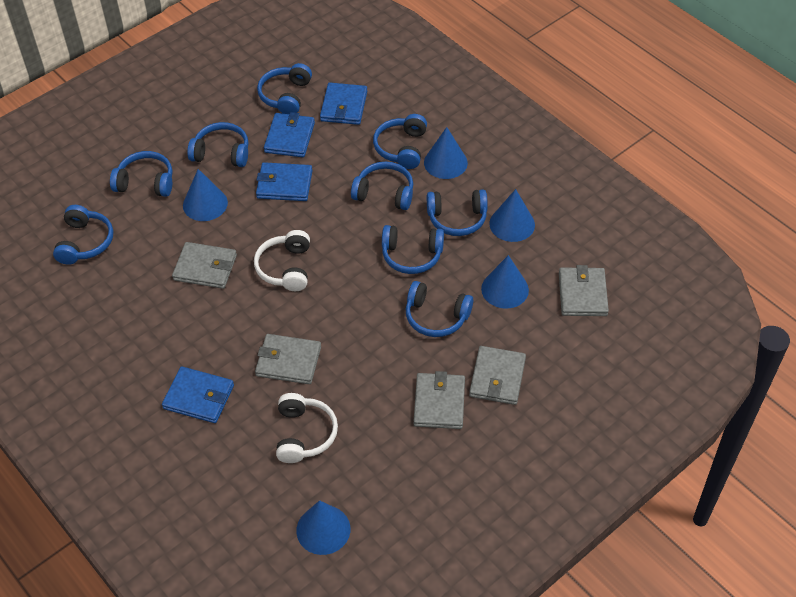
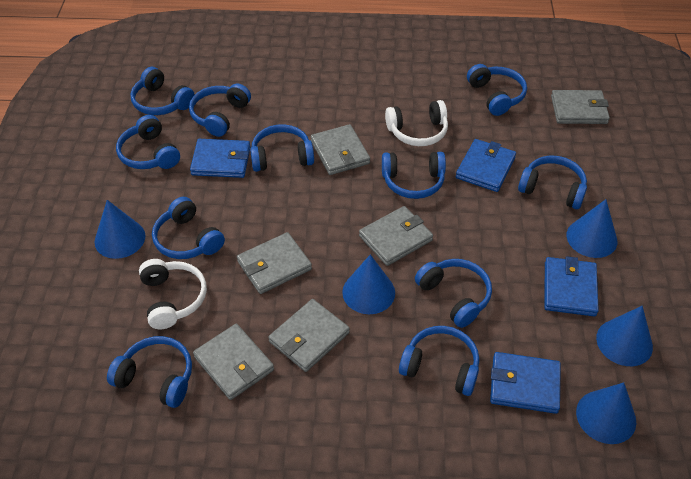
blue headphones: 9 -> 11
grey wallet: 5 -> 6

